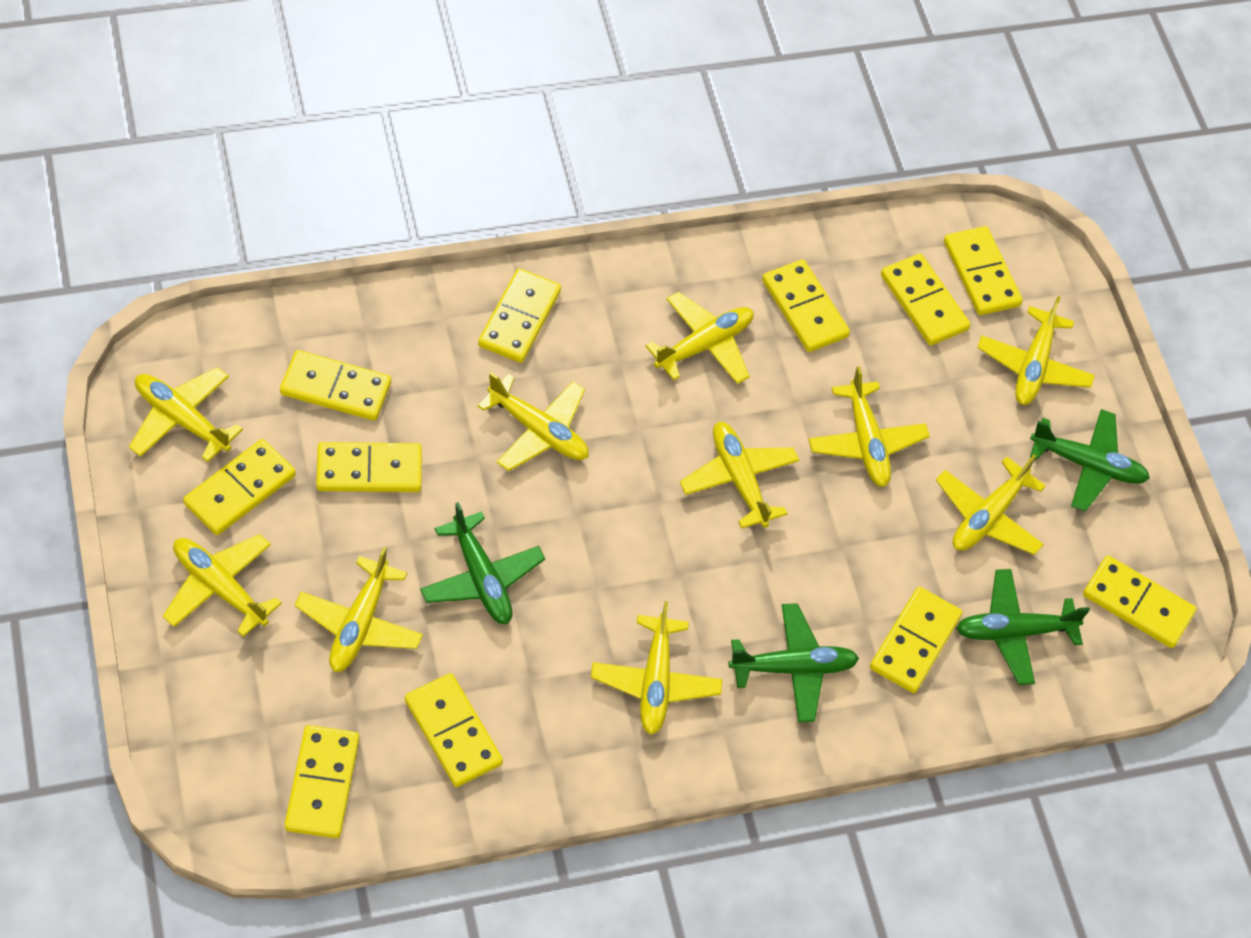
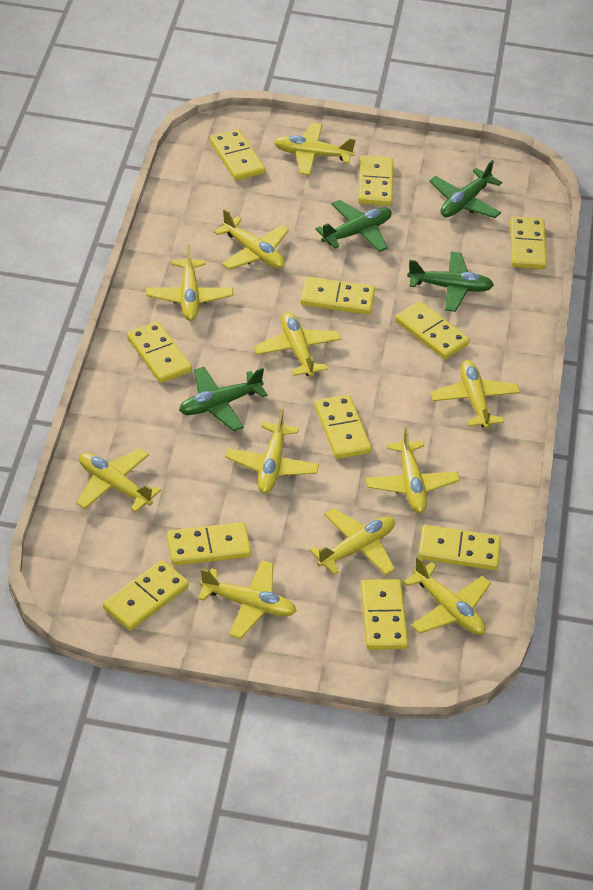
yellow plane: 10 -> 11

